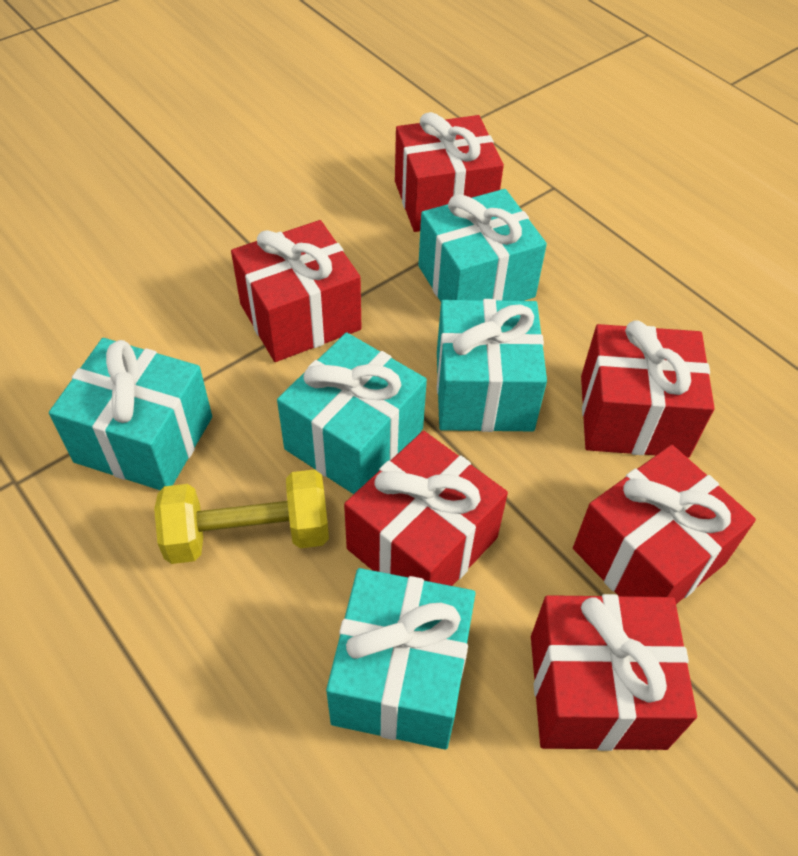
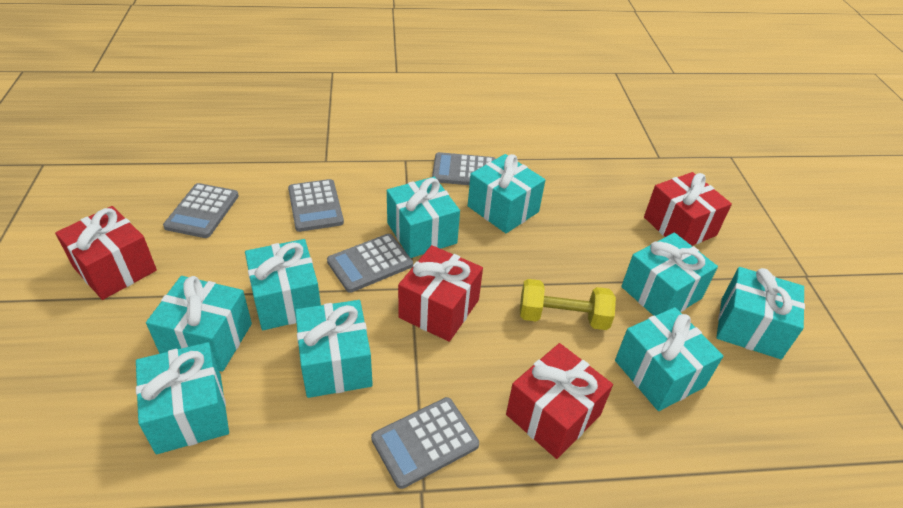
grey calculator: 0 -> 5
red gift: 6 -> 4
turquoise gift: 5 -> 9

